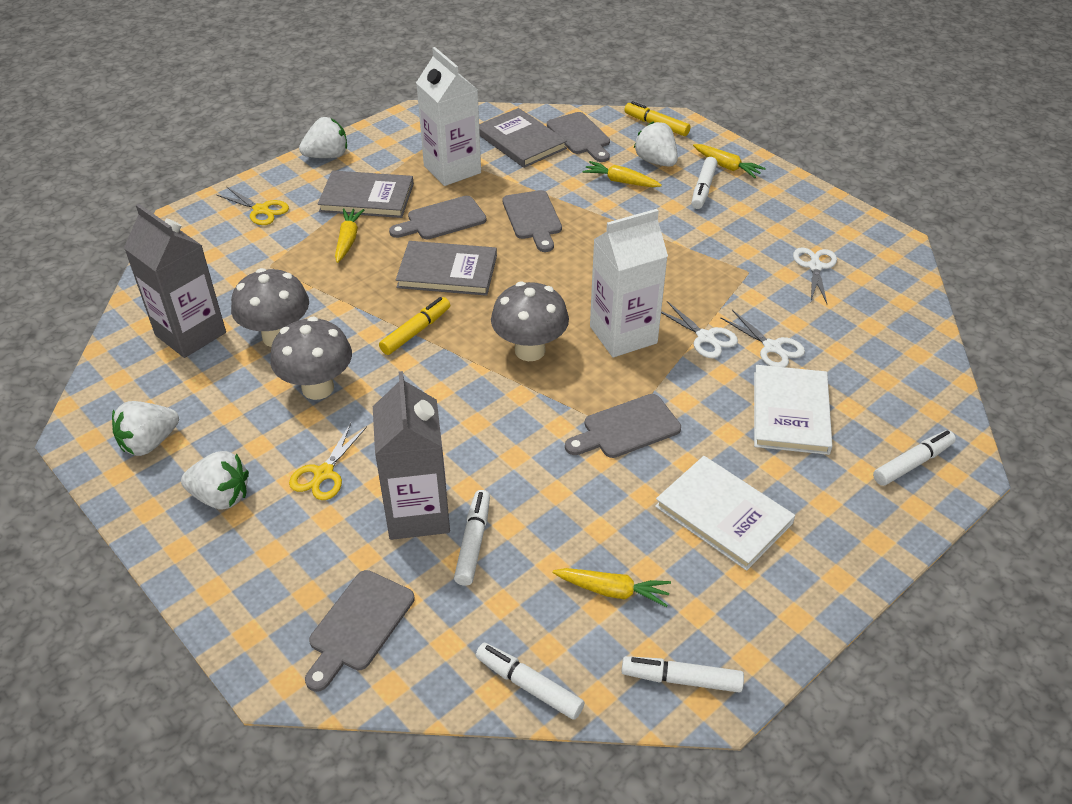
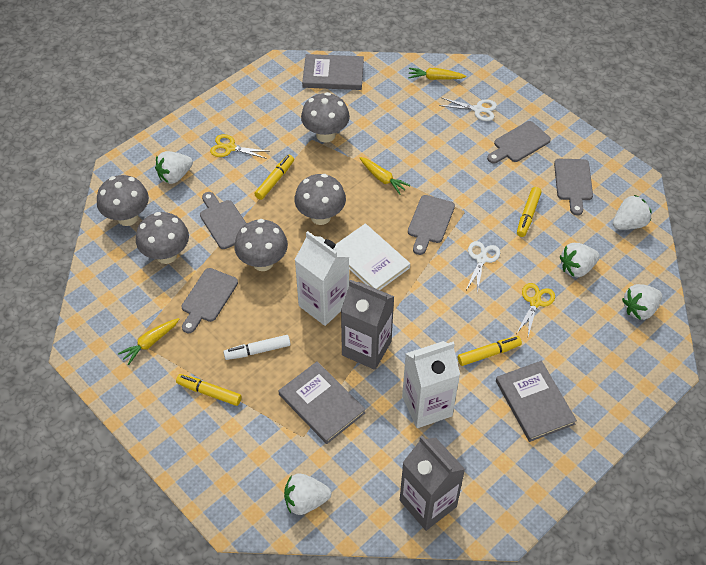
grey mushroom: 3 -> 5
white book: 2 -> 1
white marker: 5 -> 1
white scissors: 3 -> 2
white strawberry: 4 -> 5
yellow carrot: 4 -> 3
yellow marker: 2 -> 4

